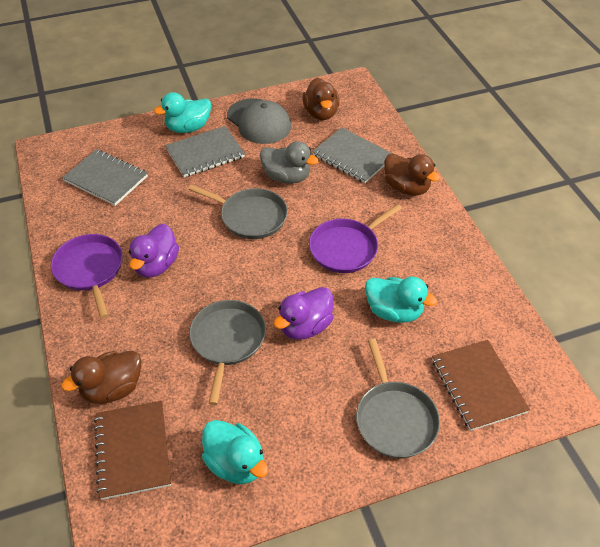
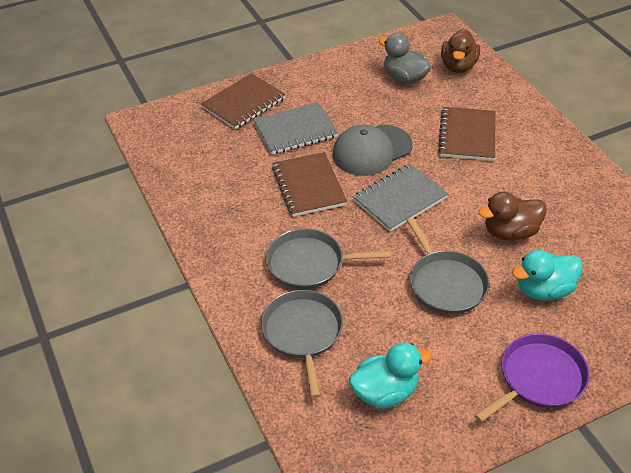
brown duck: 3 -> 2
brown notebook: 2 -> 3
grey notebook: 3 -> 2
purple duck: 2 -> 0
purple pan: 2 -> 1
turquoise duck: 3 -> 2

